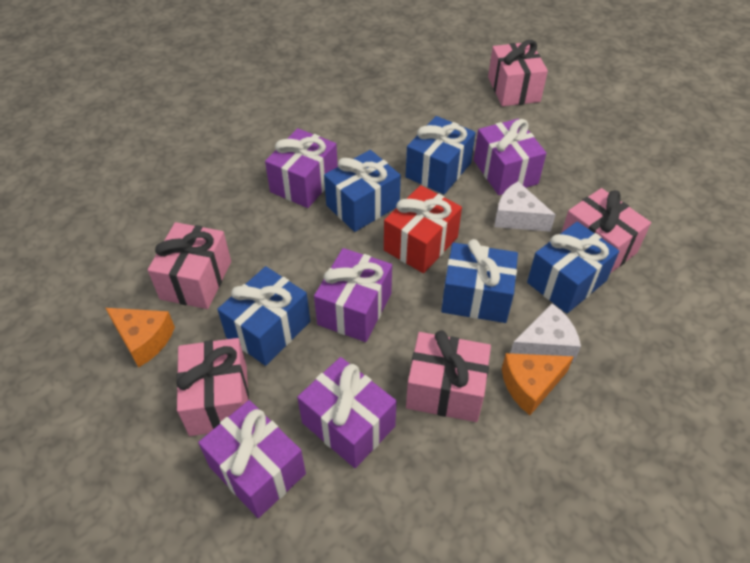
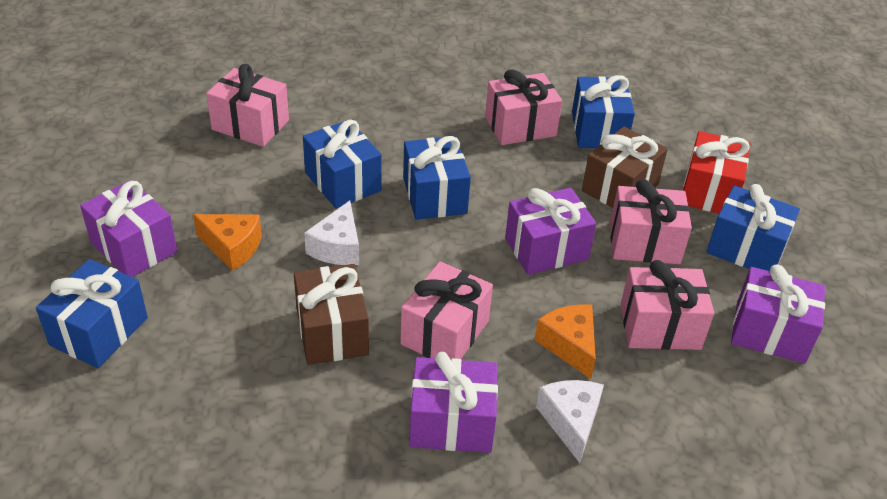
brown gift: 0 -> 2
purple gift: 5 -> 4

